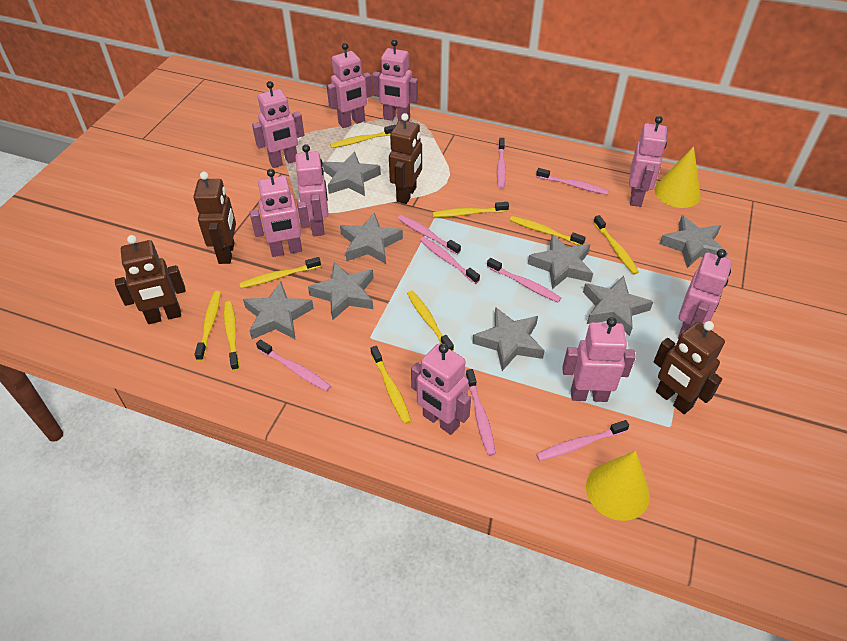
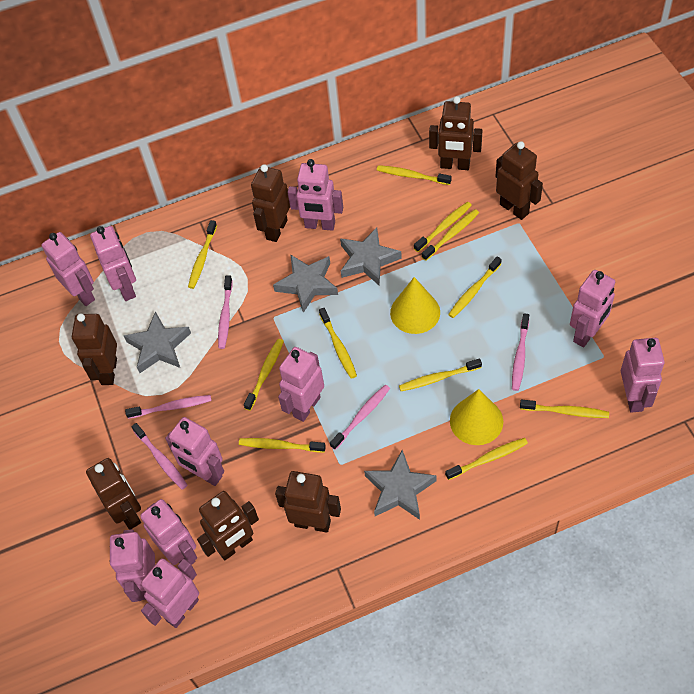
brown robot: 4 -> 7
grey star: 8 -> 4
pink robot: 9 -> 10
pink toothbrush: 8 -> 5
yellow toothbrush: 9 -> 11

